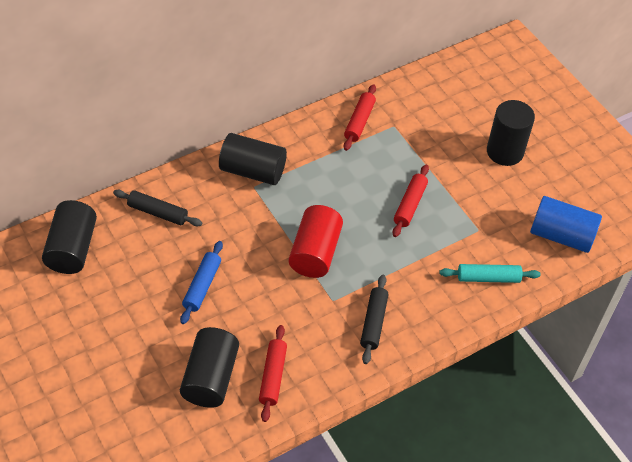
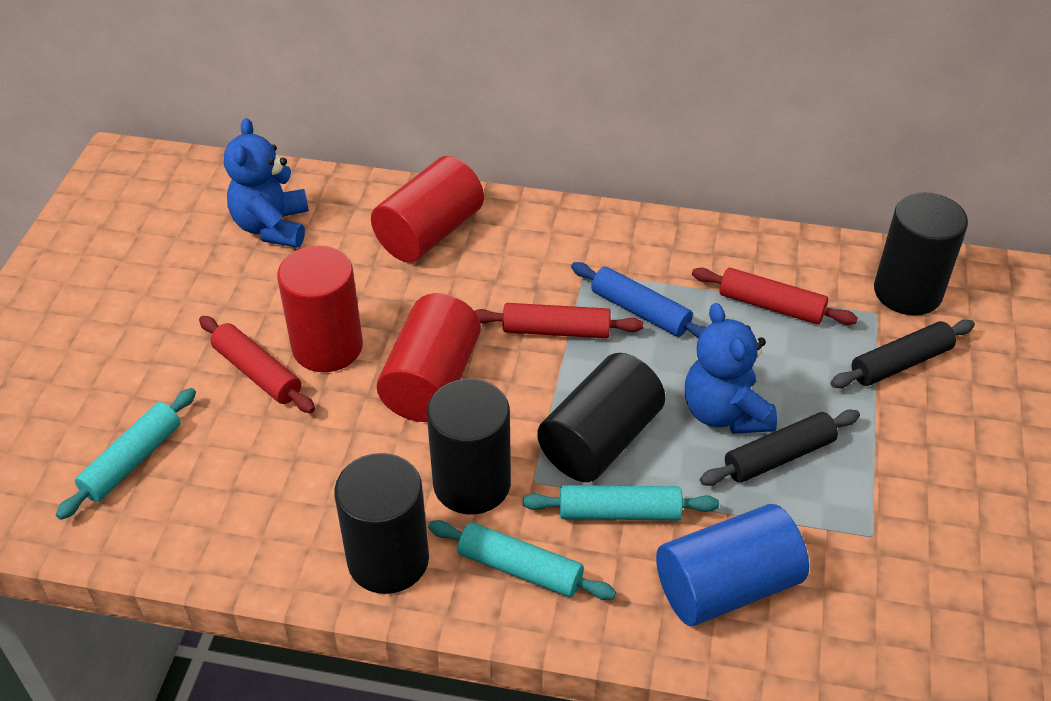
blue teddy bear: 0 -> 2
red cylinder: 1 -> 3
turquoise rolling pin: 1 -> 3

